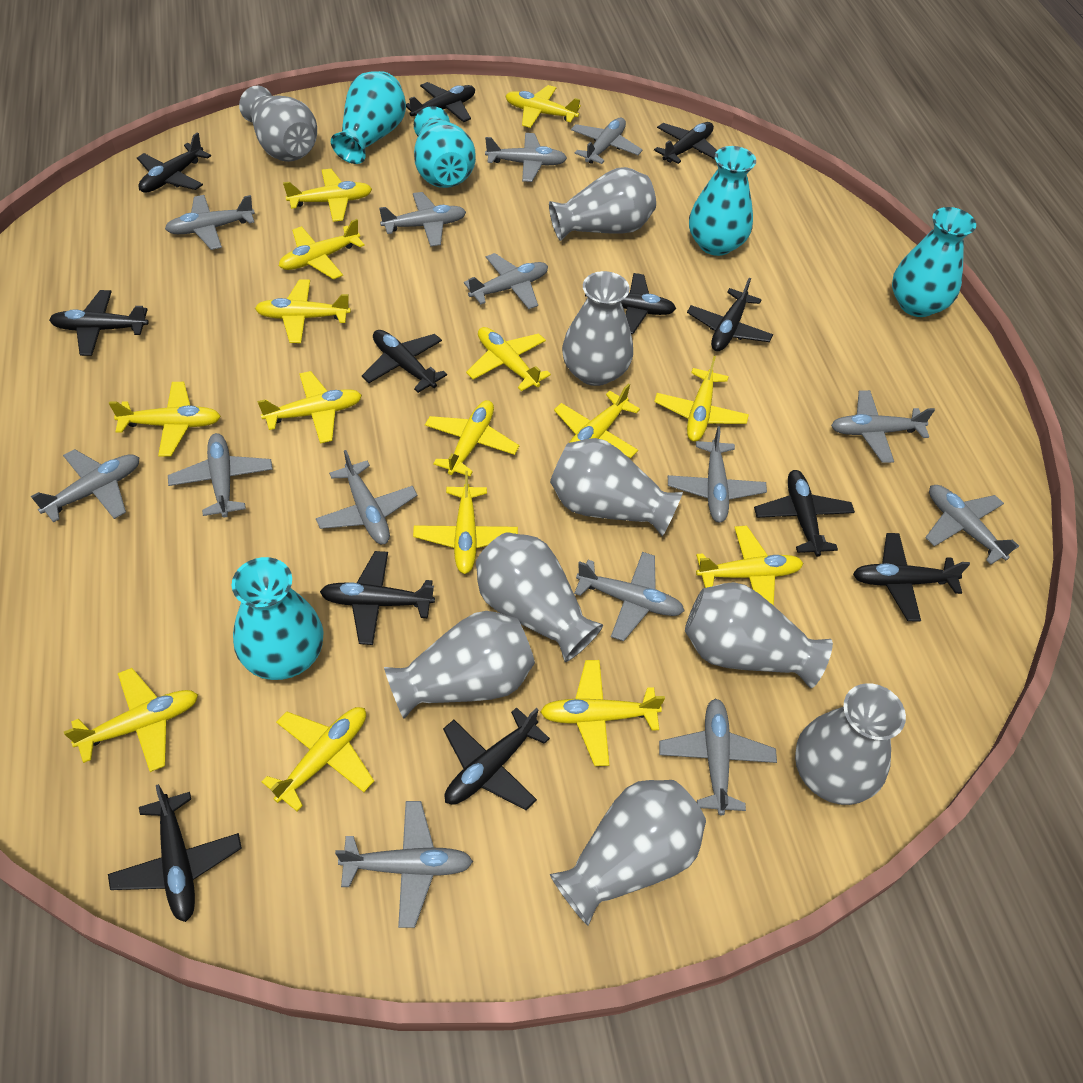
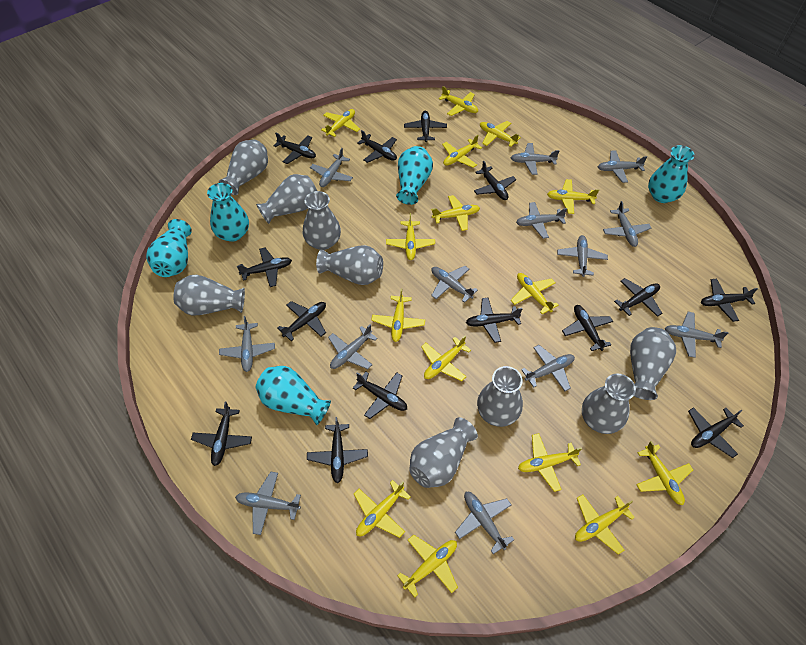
black plane: 12 -> 14
grey plane: 14 -> 13

